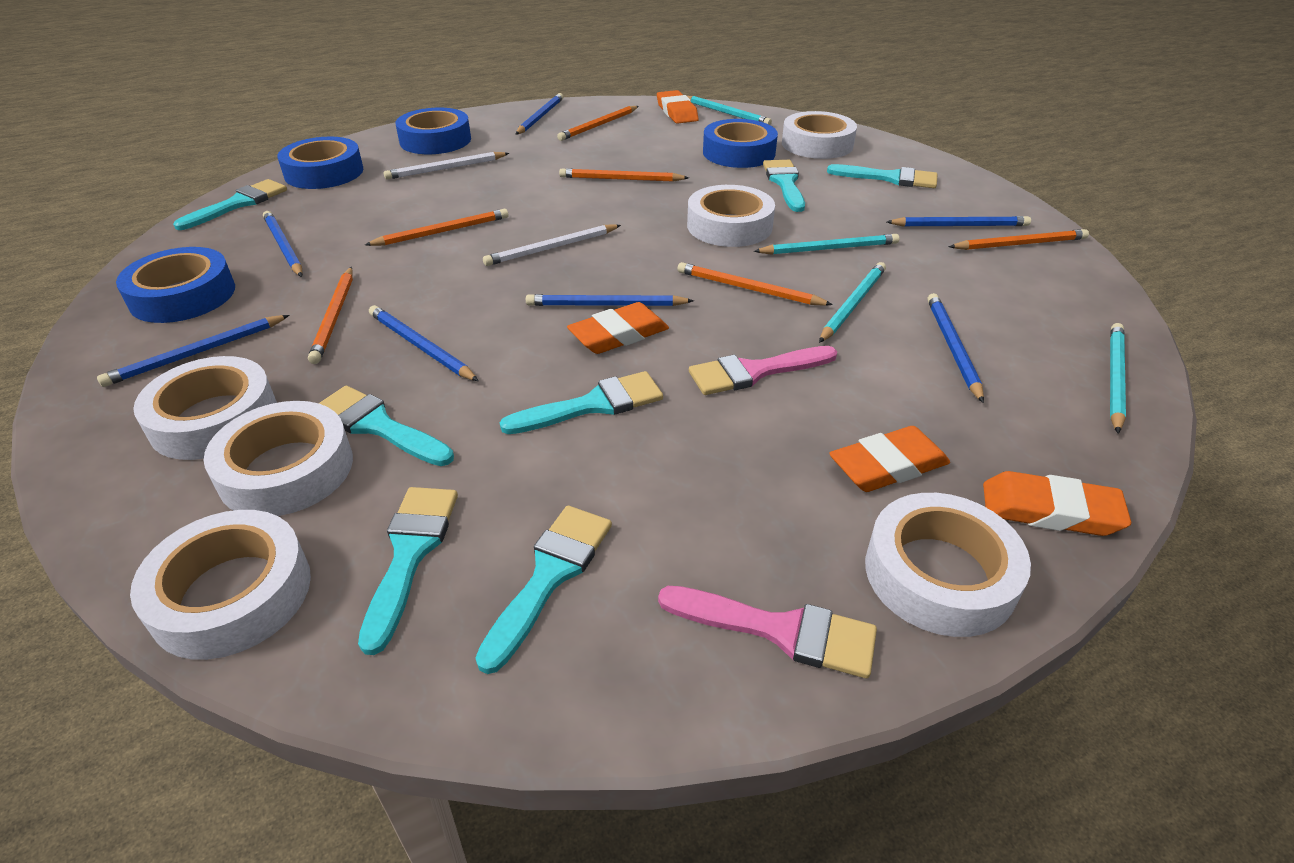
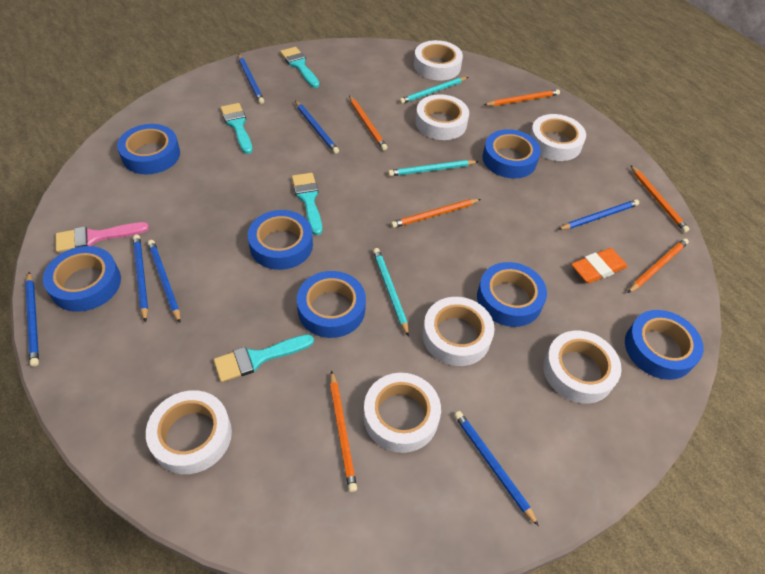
blue tape: 4 -> 7
orange eraser: 4 -> 1
pink brush: 2 -> 1
turquoise brush: 7 -> 4
turquoise pencil: 4 -> 3
white pencil: 2 -> 0
white tape: 6 -> 7

